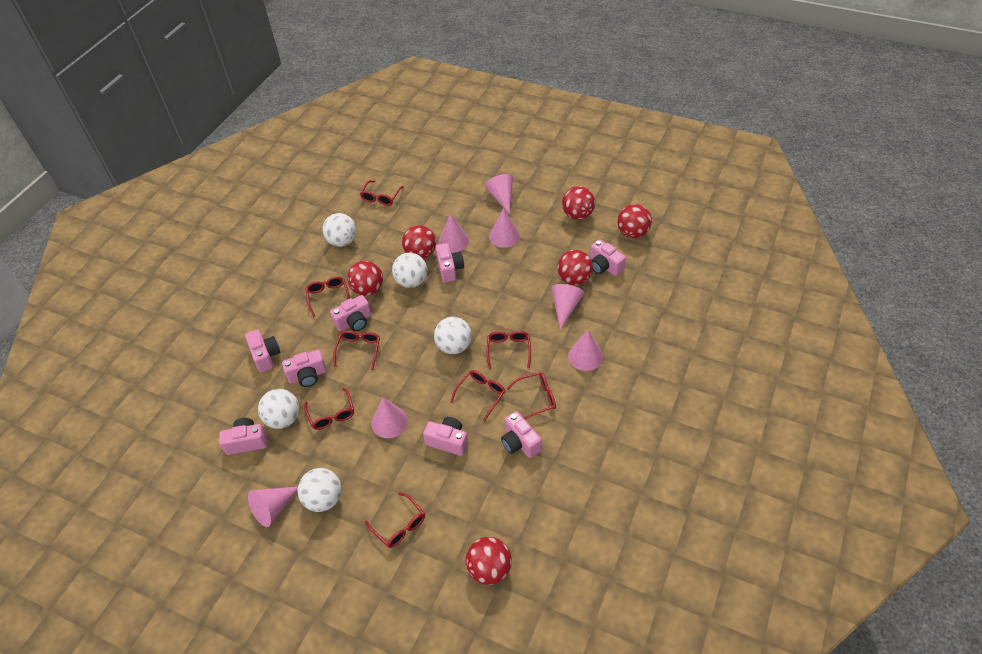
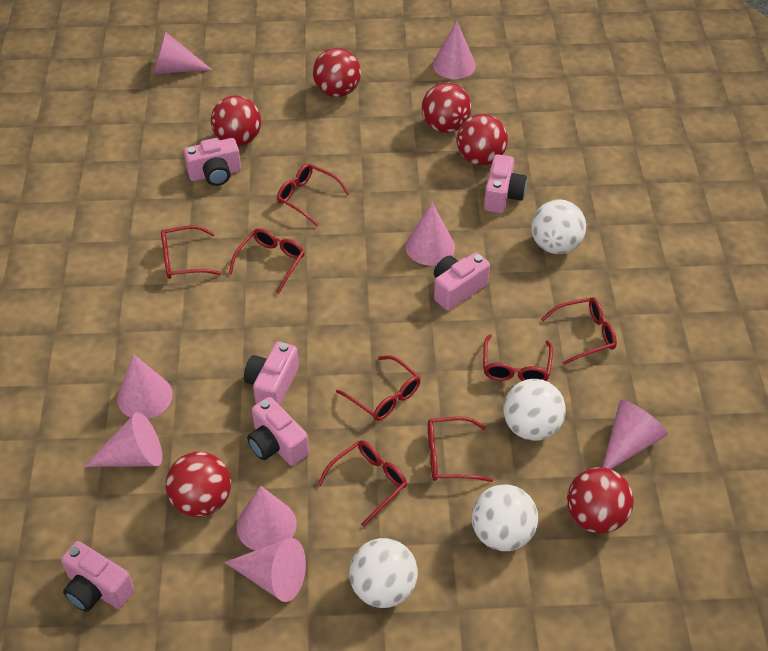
pink camera: 8 -> 6
pink cone: 7 -> 8
white ball: 5 -> 4

